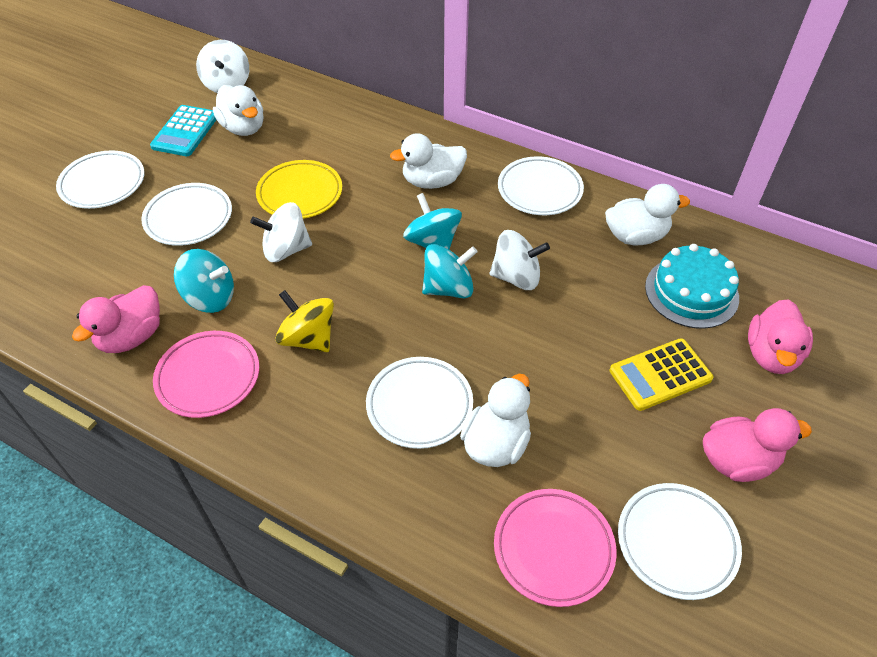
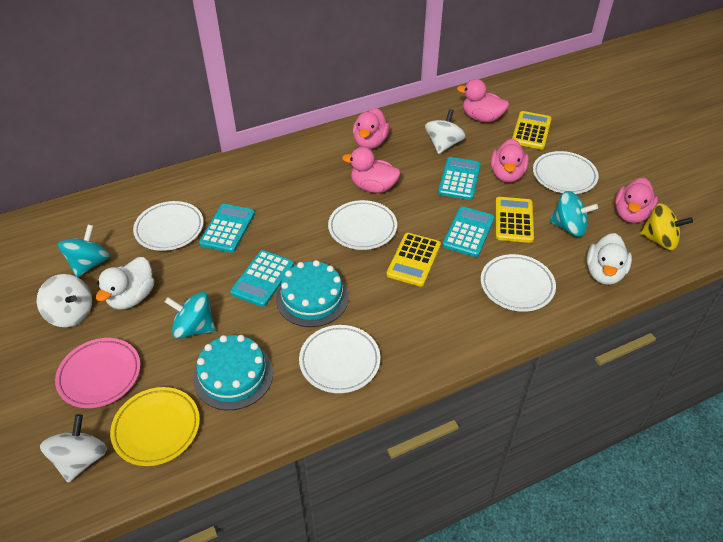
pink duck: 3 -> 5
pink plate: 2 -> 1
turquoise cake: 1 -> 2
turquoise calculator: 1 -> 4
white duck: 4 -> 2
yellow calculator: 1 -> 3

